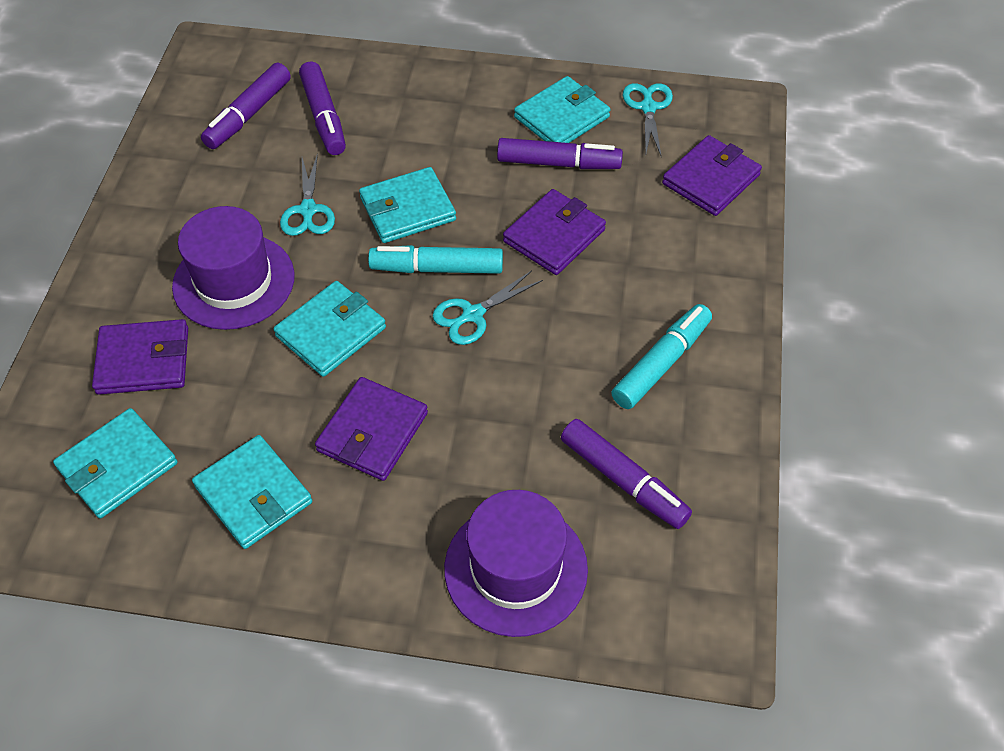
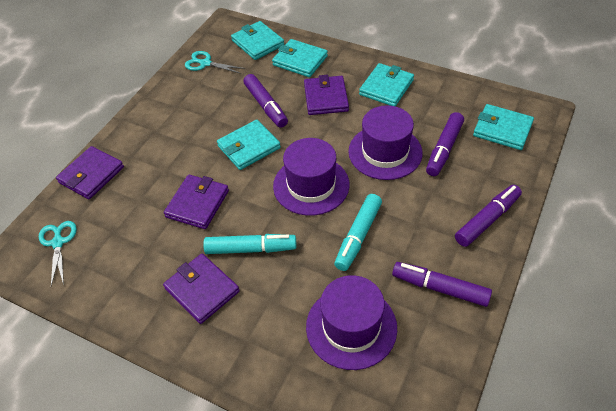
purple hat: 2 -> 3
turquoise scissors: 3 -> 2

